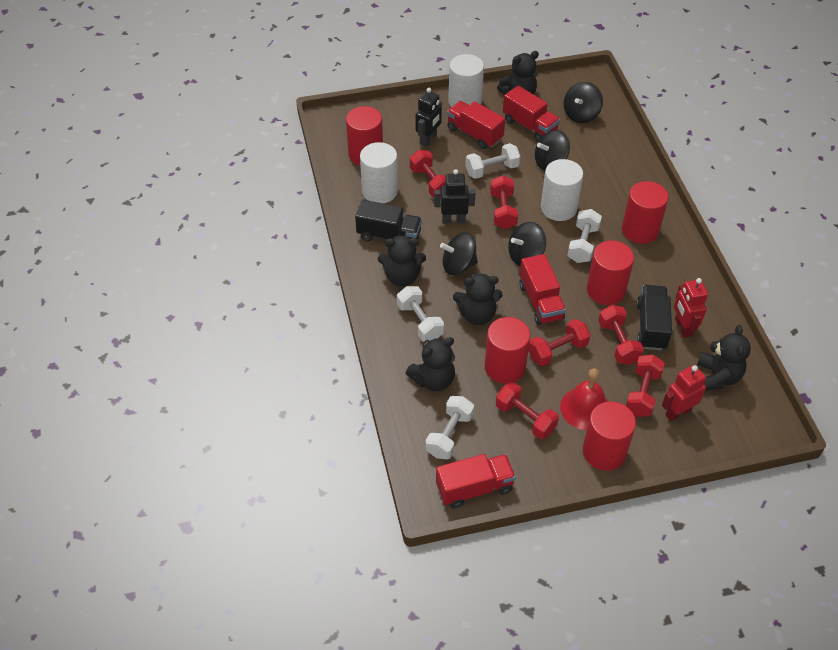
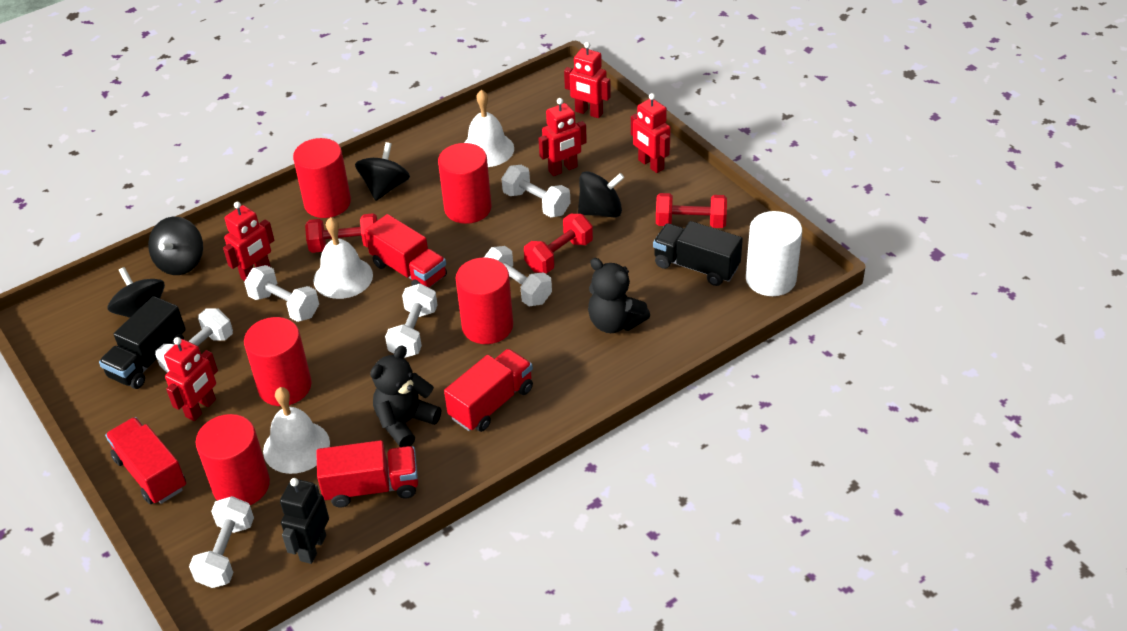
black robot: 2 -> 1
black teddy bear: 5 -> 2
red bell: 1 -> 0
red dumbbell: 6 -> 3
red robot: 2 -> 5
white bell: 0 -> 3
white cylinder: 3 -> 1
white dumbbell: 4 -> 6

